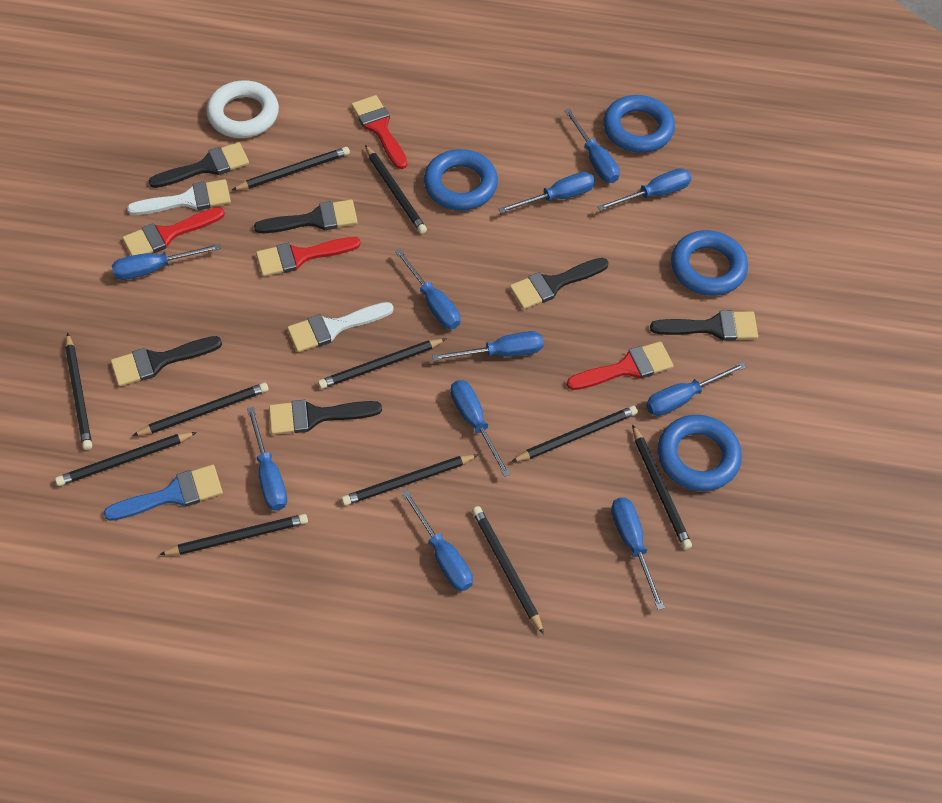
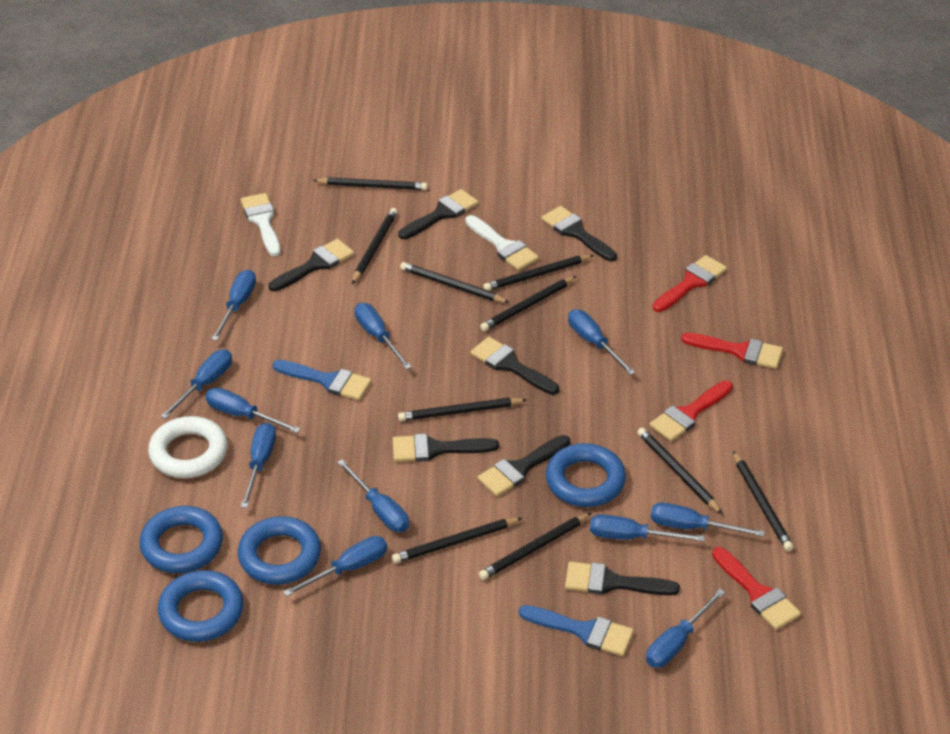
black brush: 6 -> 7
black pencil: 11 -> 10
blue brush: 1 -> 2

